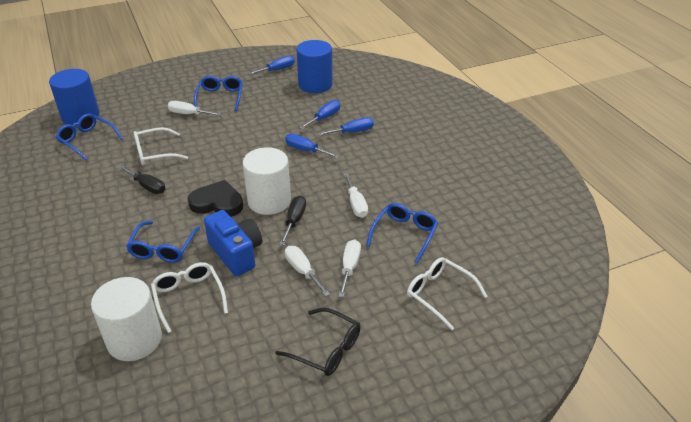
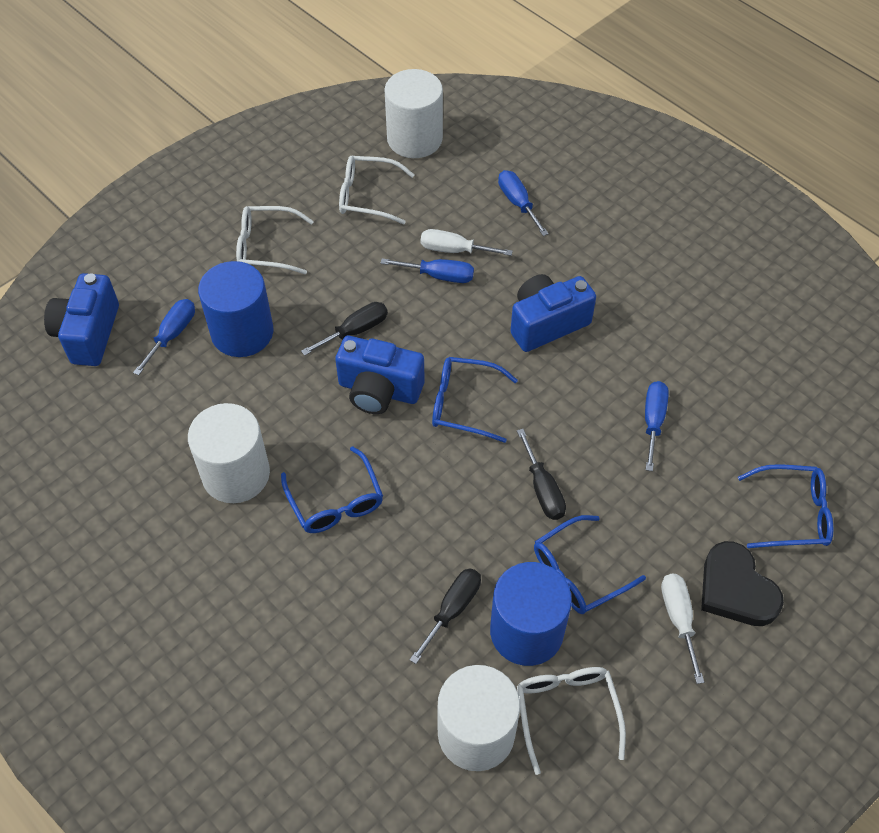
black glasses: 1 -> 0
black screwdriver: 2 -> 3
blue camera: 1 -> 3
white cylinder: 2 -> 3
white screwdriver: 4 -> 2

